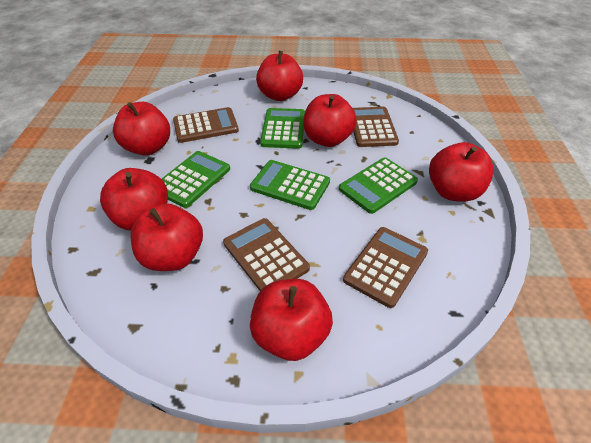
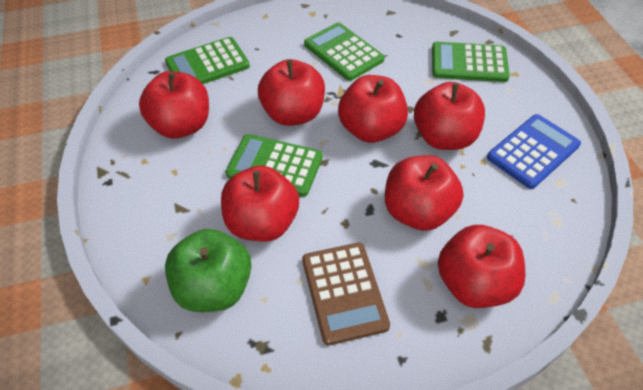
blue calculator: 0 -> 1
brown calculator: 4 -> 1
green apple: 0 -> 1

